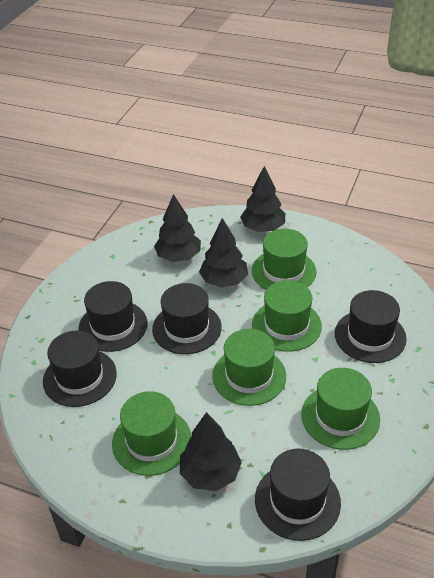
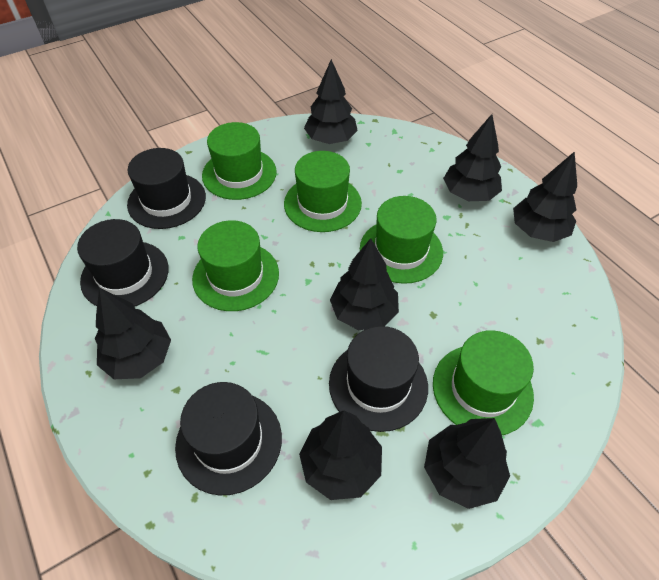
black hat: 5 -> 4
black tree: 4 -> 7

